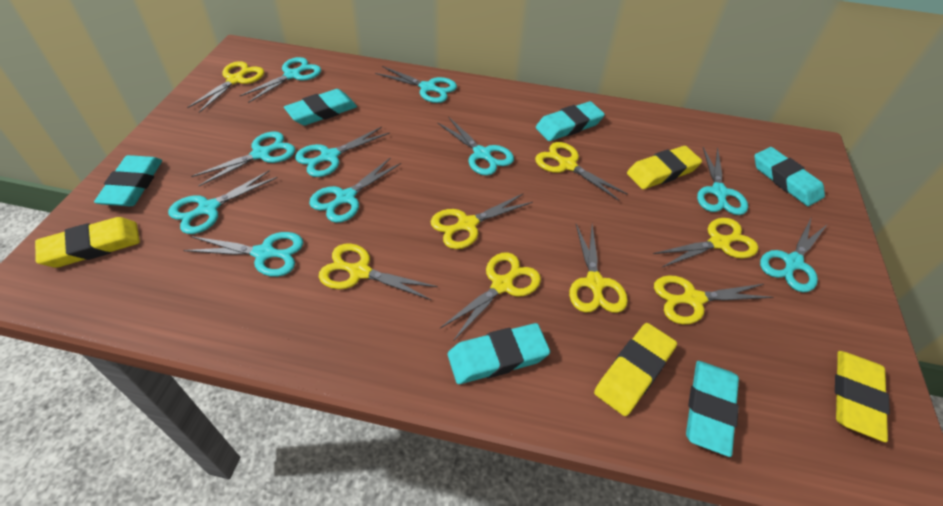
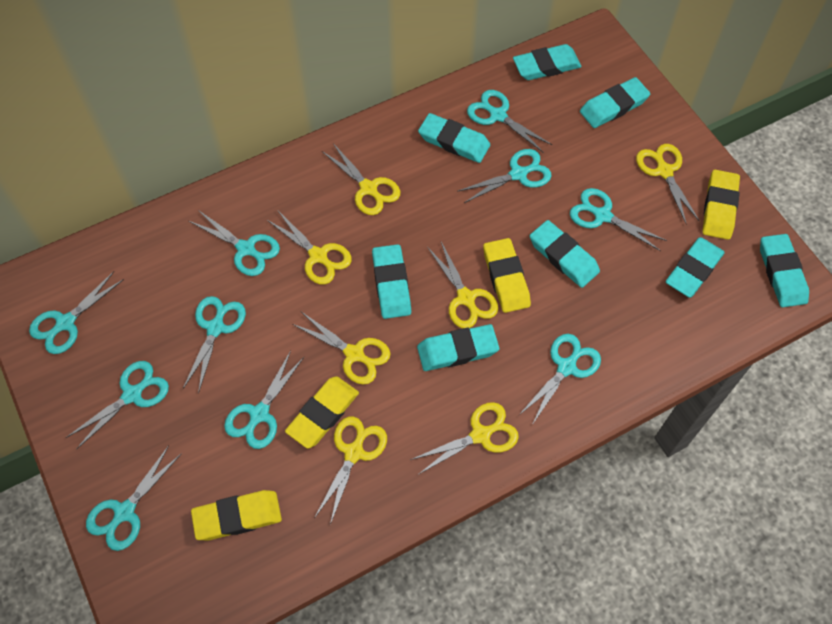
turquoise eraser: 6 -> 8
yellow scissors: 8 -> 7

